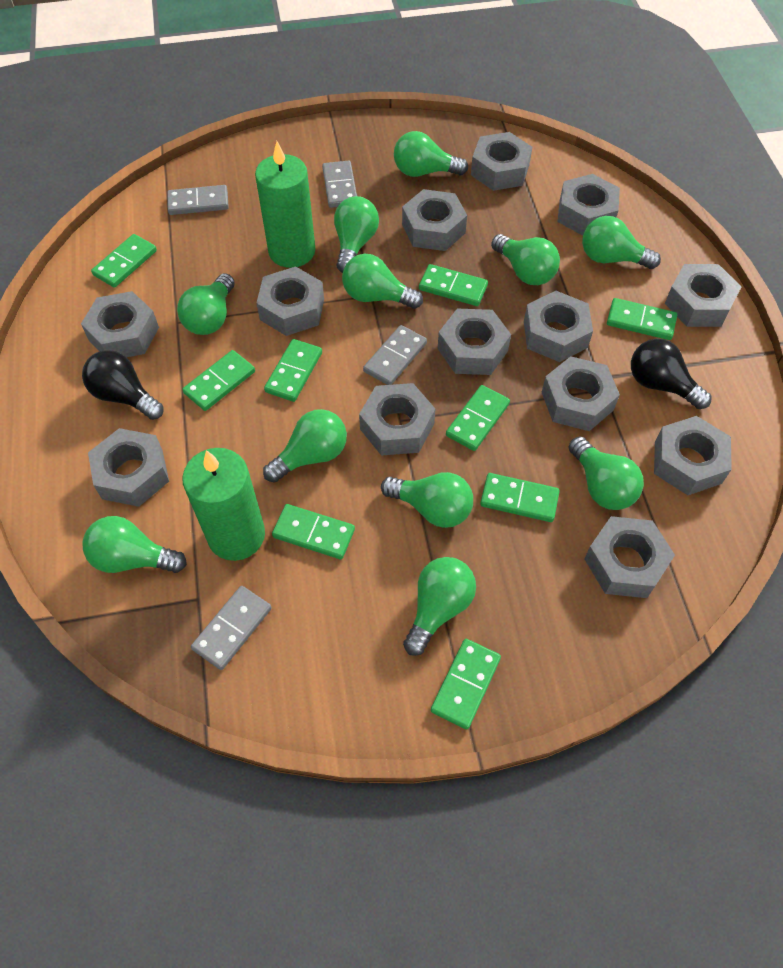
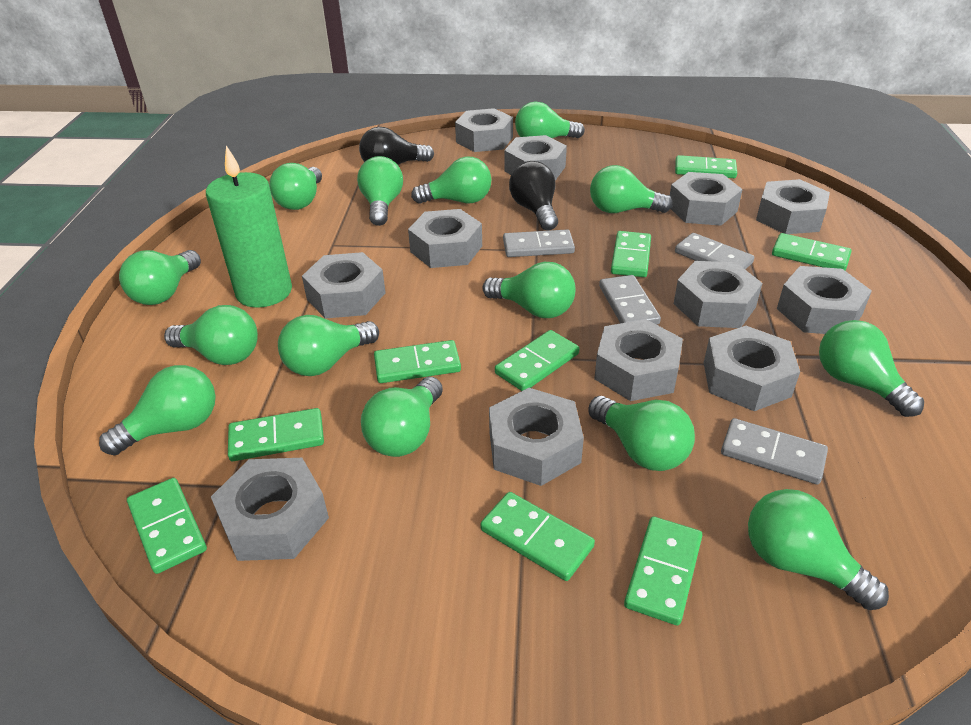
green candle: 2 -> 1
green light bulb: 11 -> 14
grey nut: 13 -> 12

